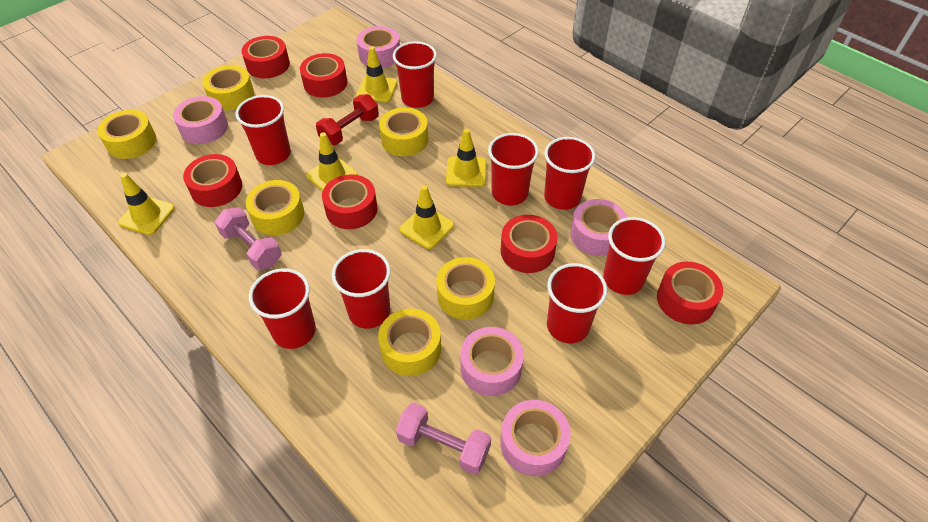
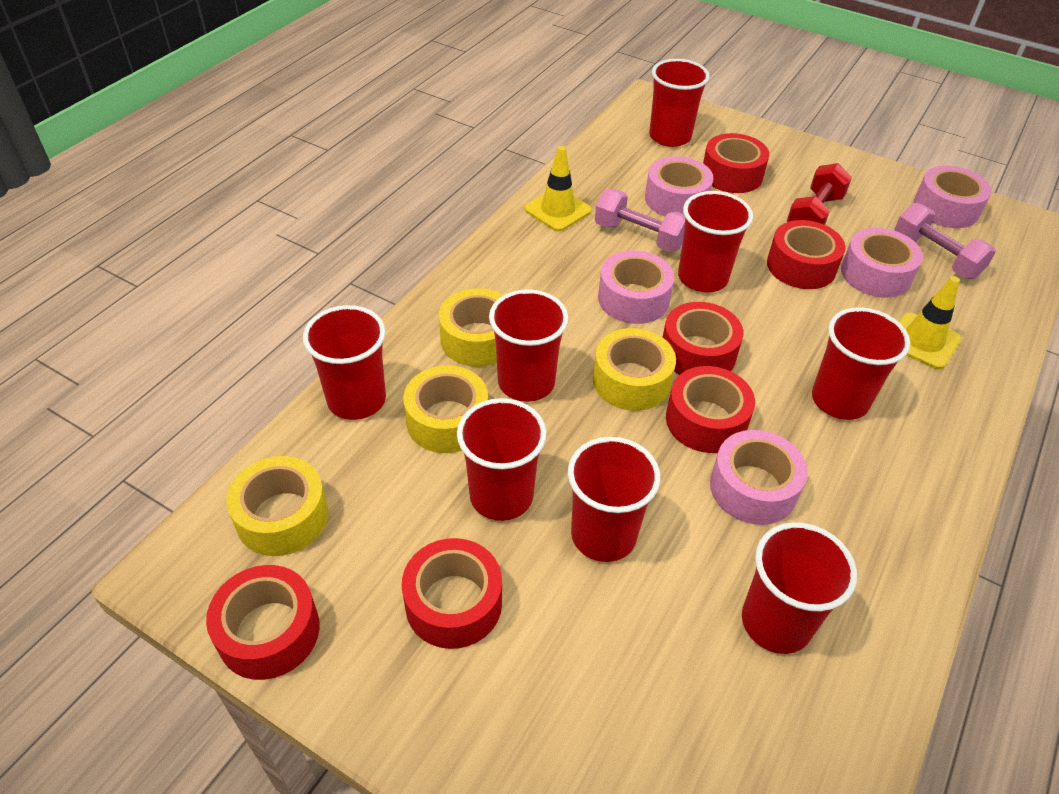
yellow tape: 6 -> 4
yellow traffic cone: 5 -> 2

